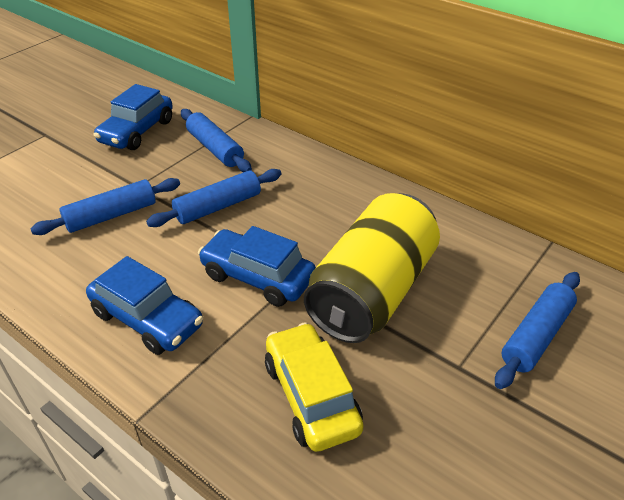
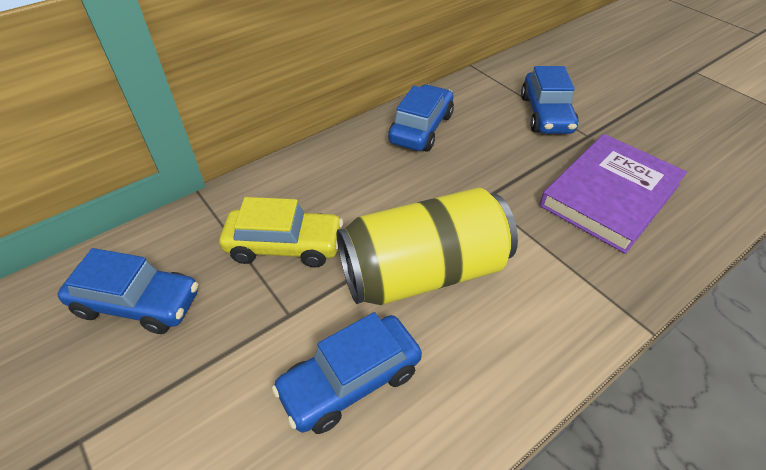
blue car: 3 -> 4
blue rolling pin: 4 -> 0
purple book: 0 -> 1

